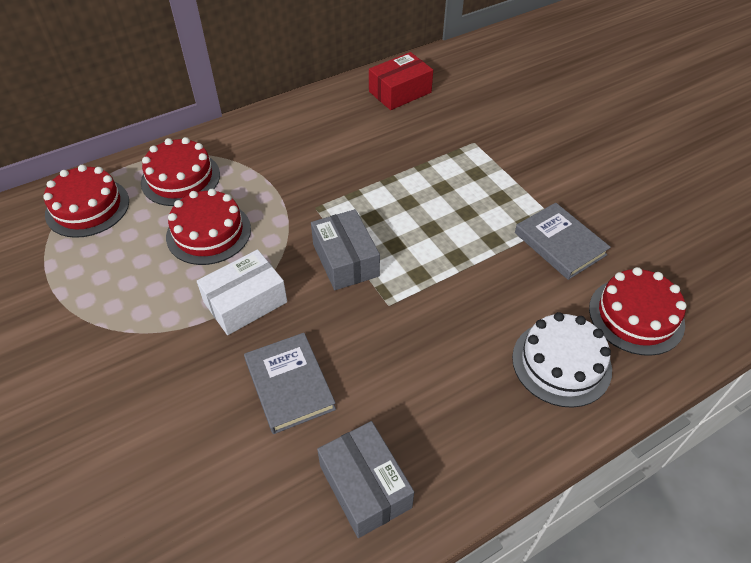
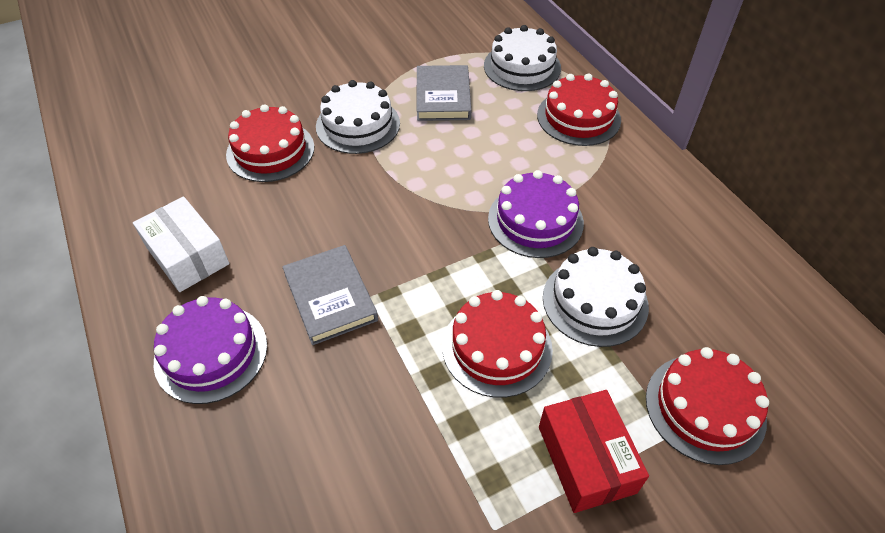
grey box: 2 -> 0
purple cake: 0 -> 2
white cake: 1 -> 3

